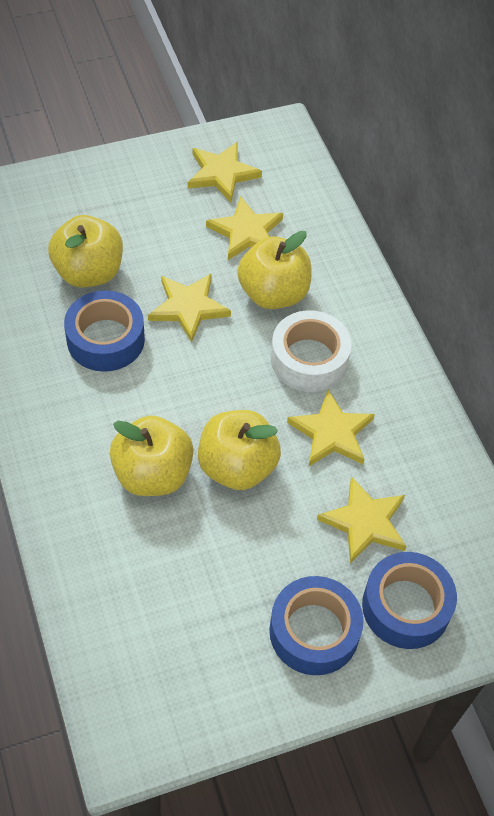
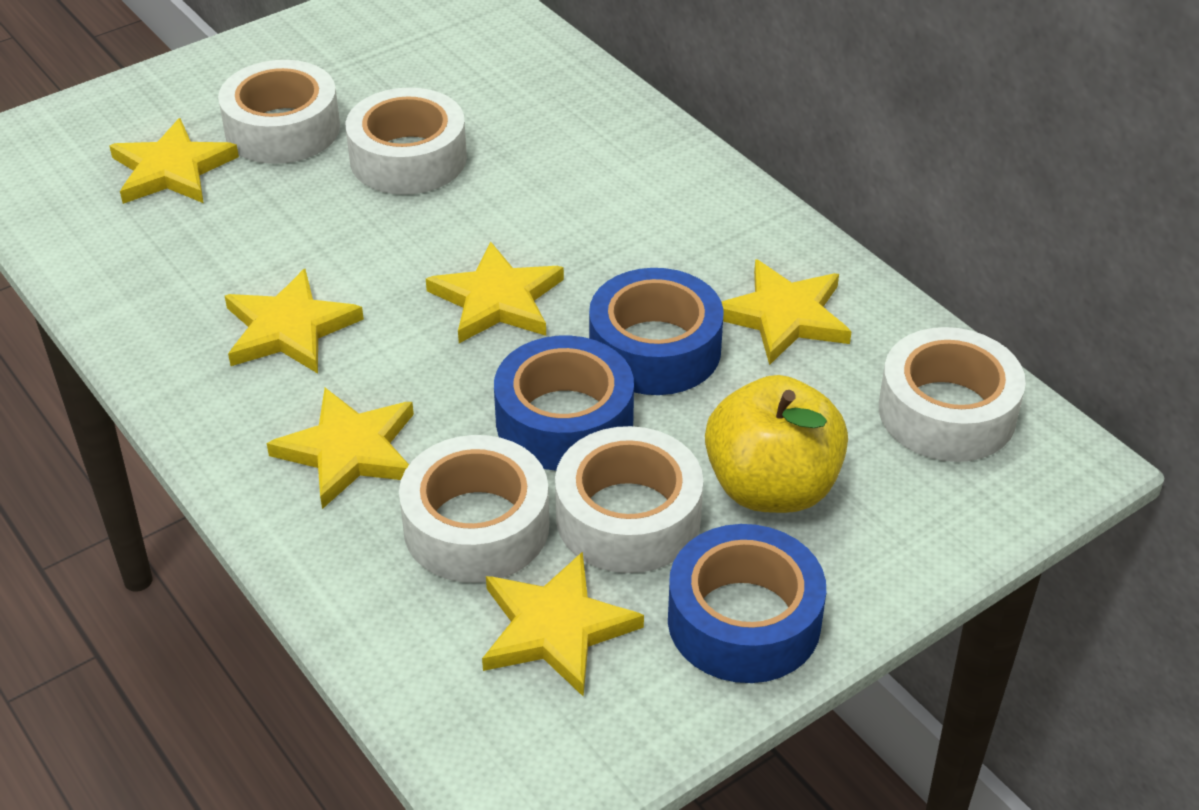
white tape: 1 -> 5
yellow apple: 4 -> 1
yellow star: 5 -> 6

